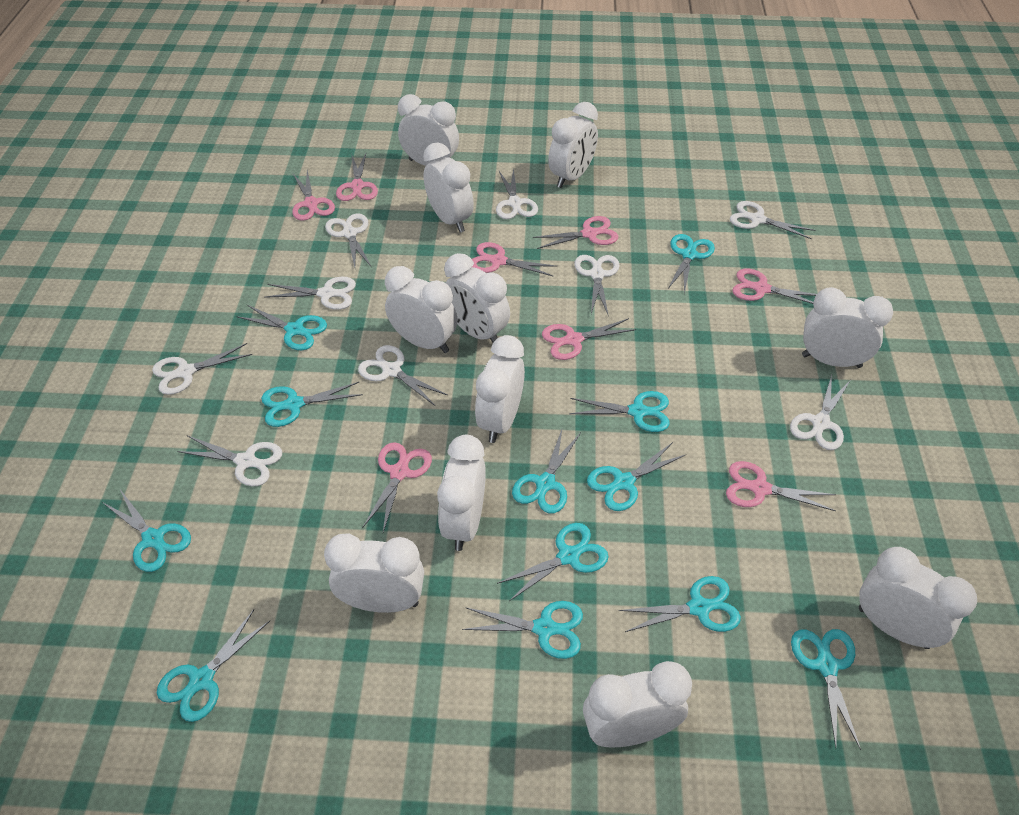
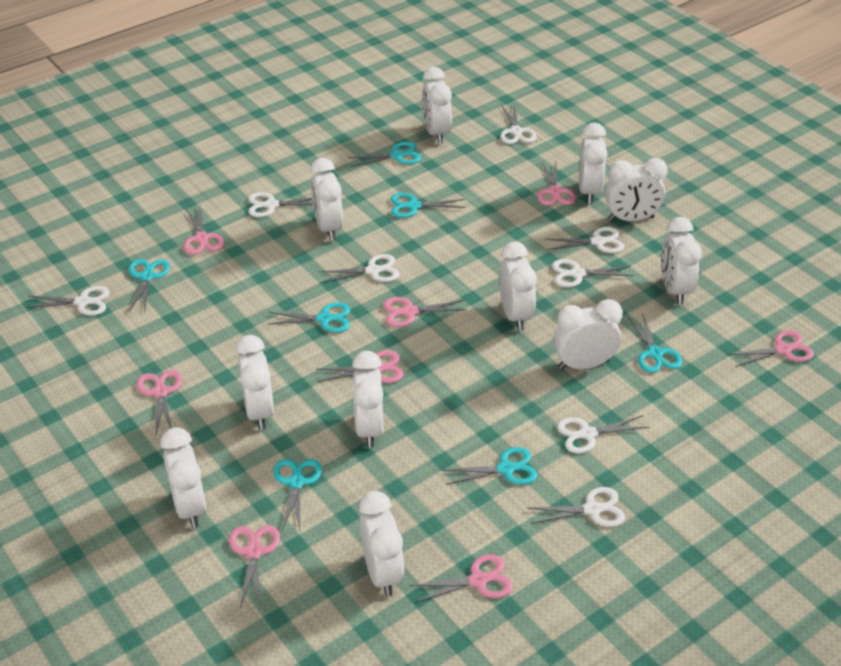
turquoise scissors: 12 -> 7
white scissors: 9 -> 8

